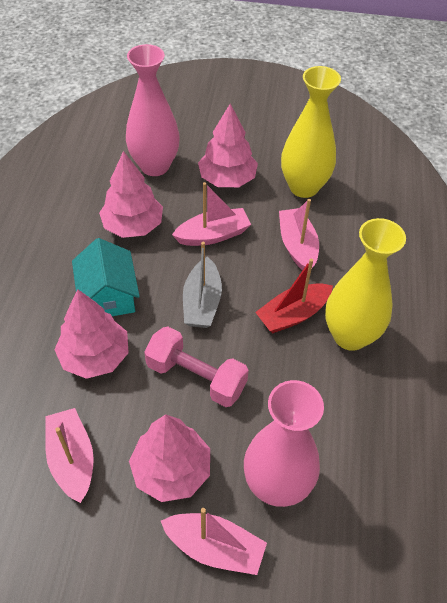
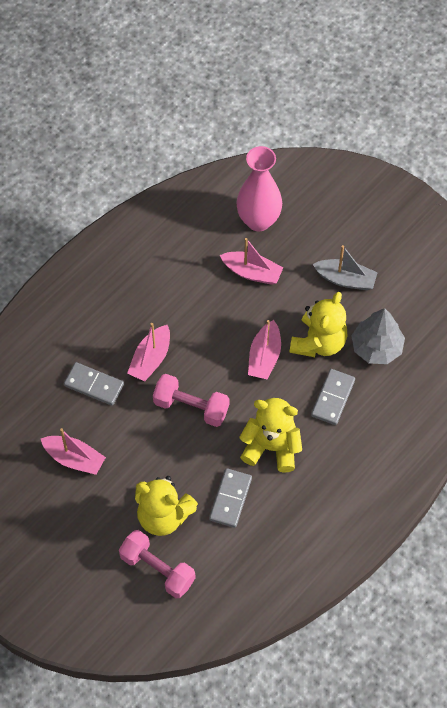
grey domino: 0 -> 3
grey tree: 0 -> 1
pink dumbbell: 1 -> 2
pink tree: 4 -> 0
pink vase: 2 -> 1
red boat: 1 -> 0
turquoise house: 1 -> 0
yellow teddy bear: 0 -> 3
yellow vase: 2 -> 0

